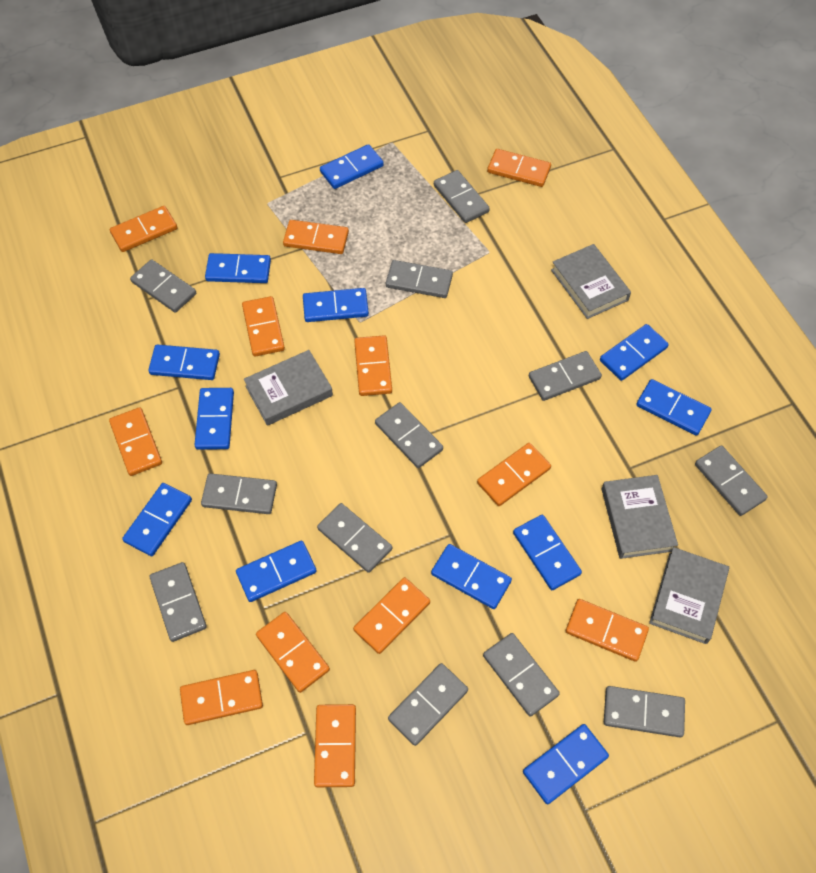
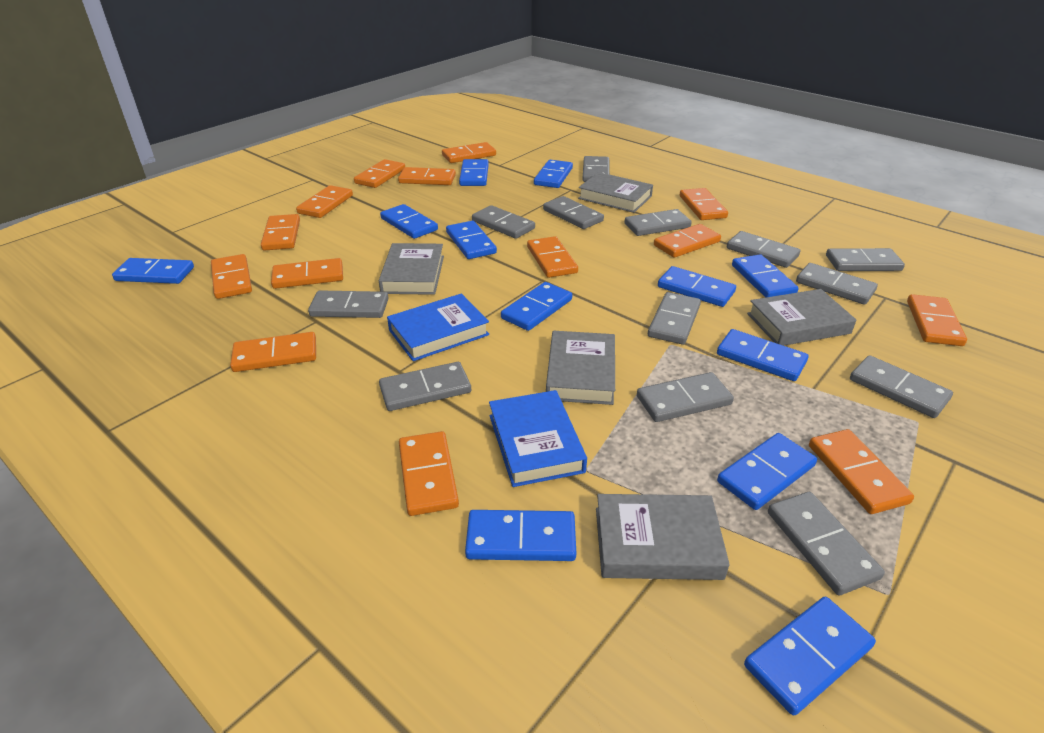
blue book: 0 -> 2
grey book: 4 -> 5
grey domino: 12 -> 13
orange domino: 12 -> 14

